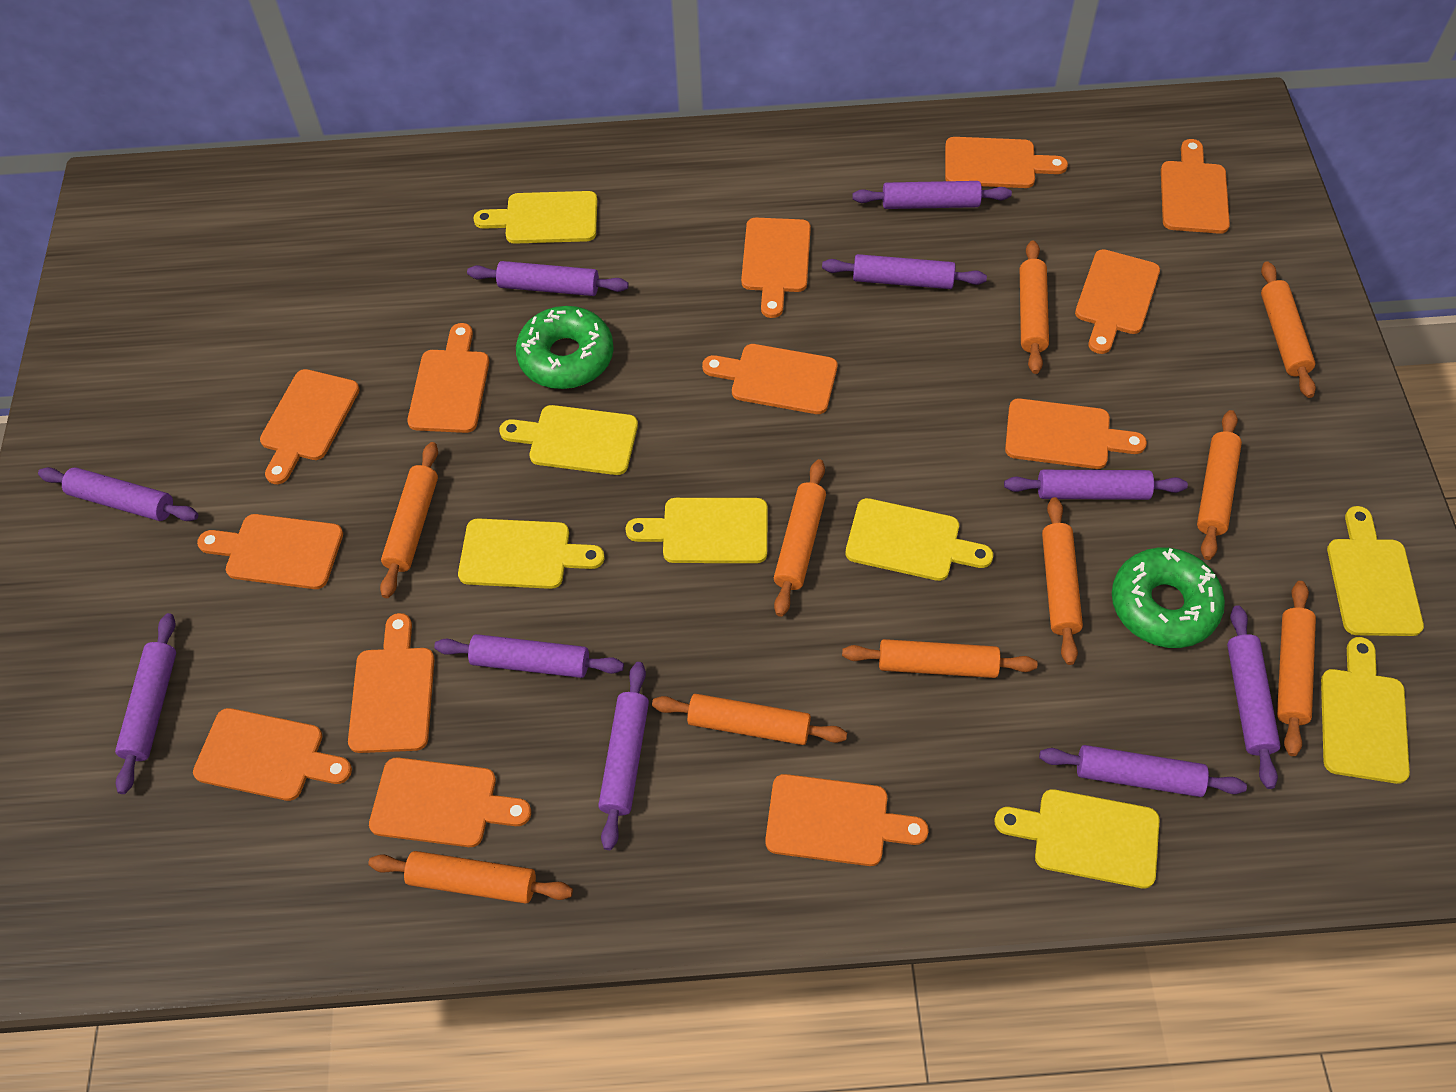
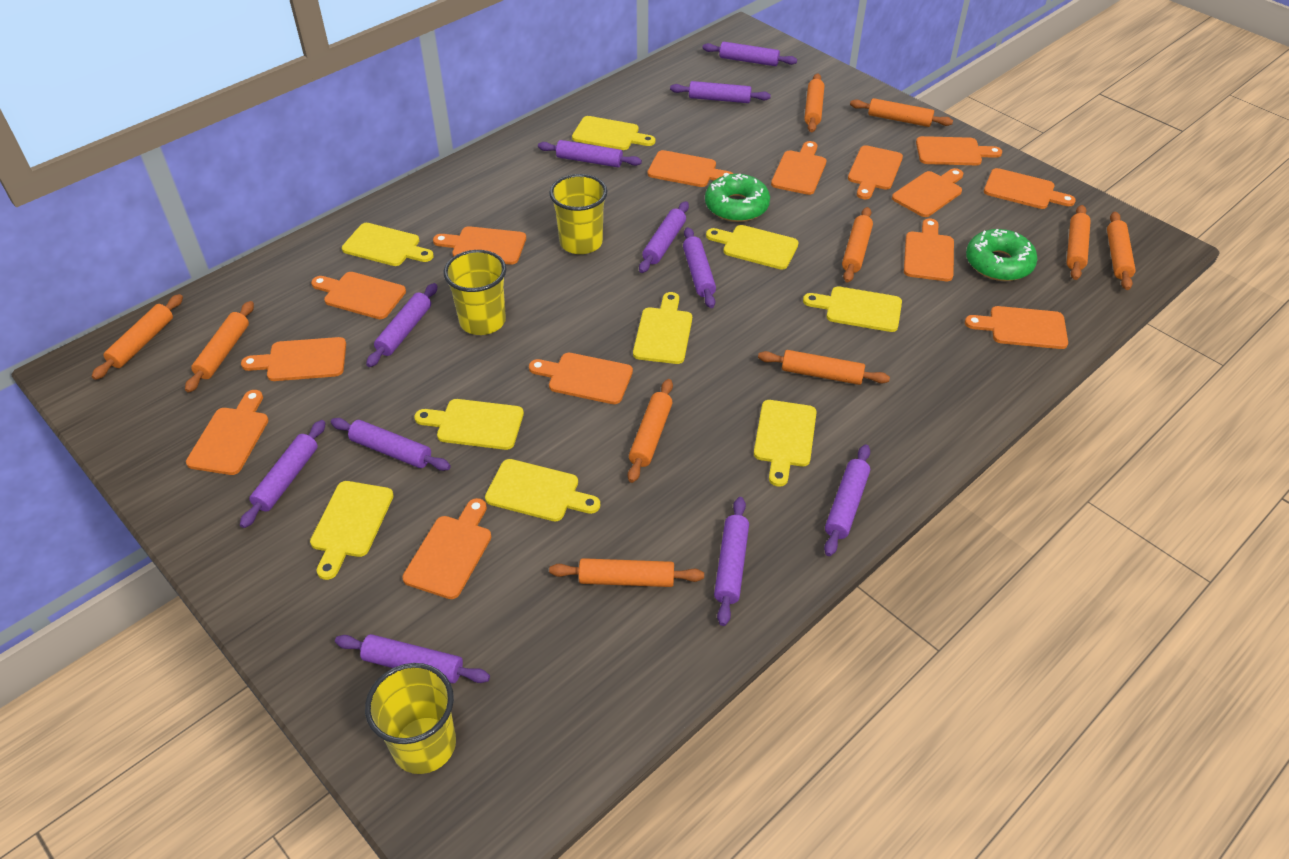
orange cutting board: 13 -> 14
purple rolling pin: 10 -> 11
yellow cup: 0 -> 3
yellow cutting board: 8 -> 9

